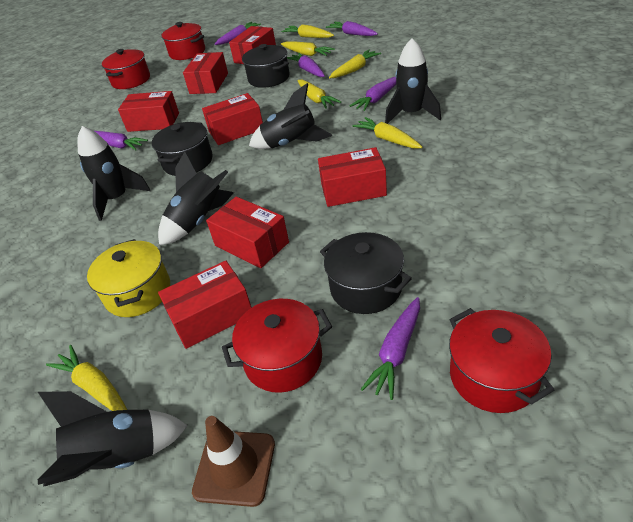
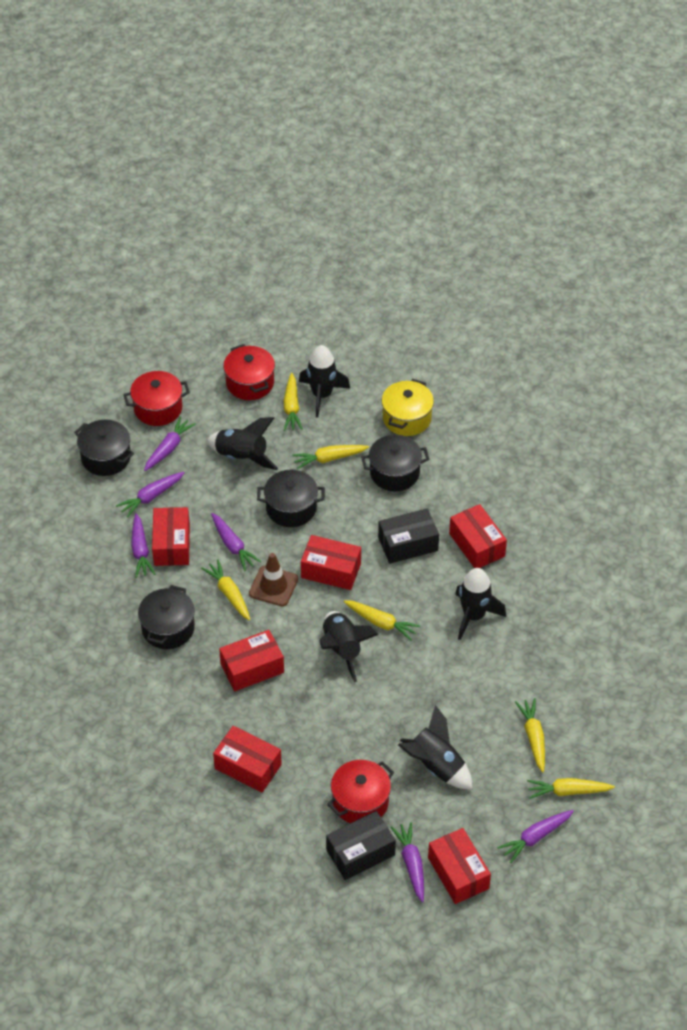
black box: 0 -> 2
black pot: 3 -> 4
red box: 7 -> 6
red pot: 4 -> 3

